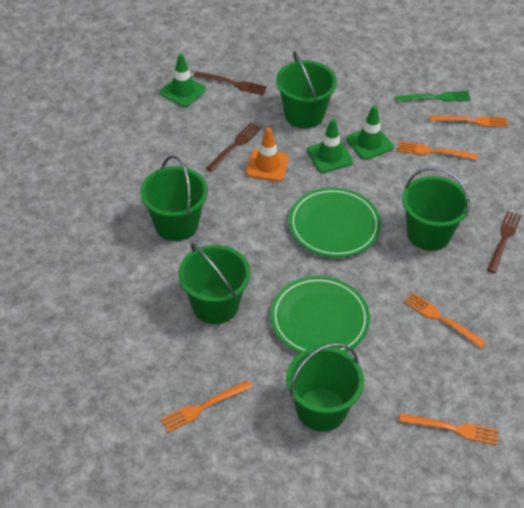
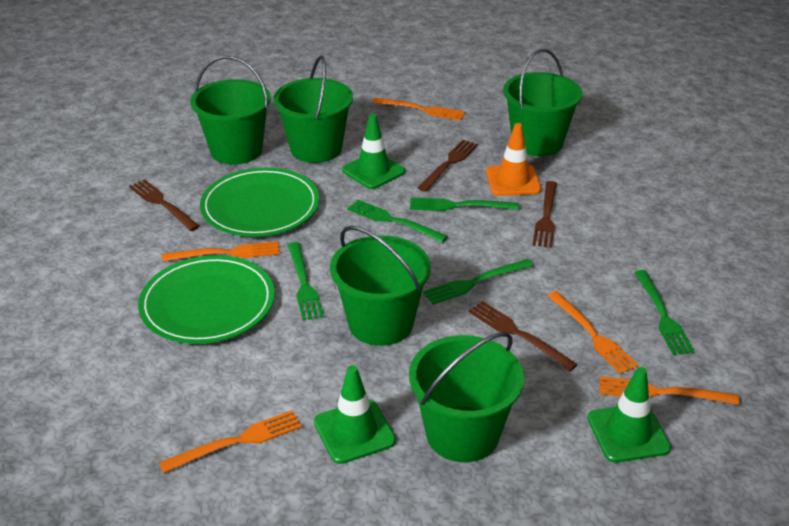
brown fork: 3 -> 4
green fork: 1 -> 5

